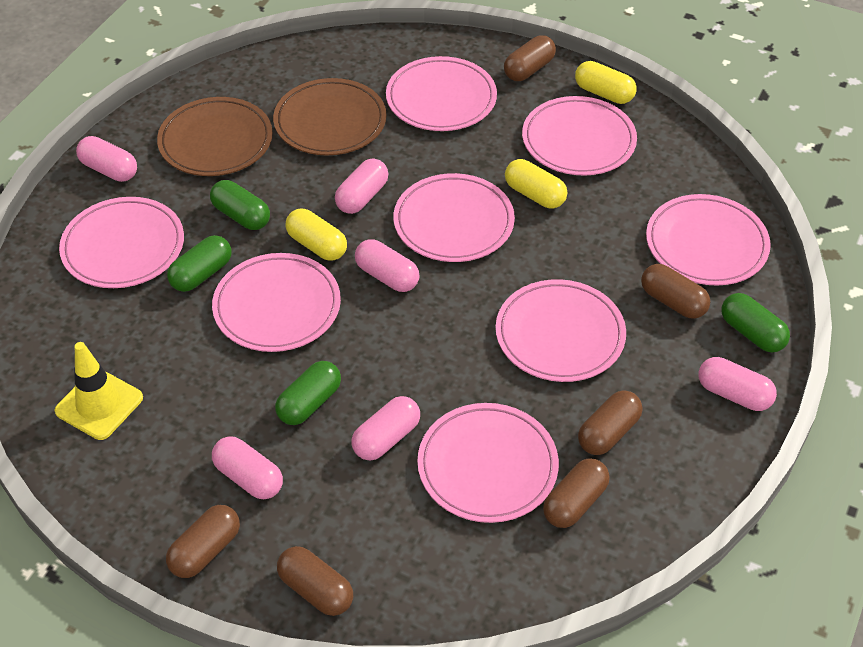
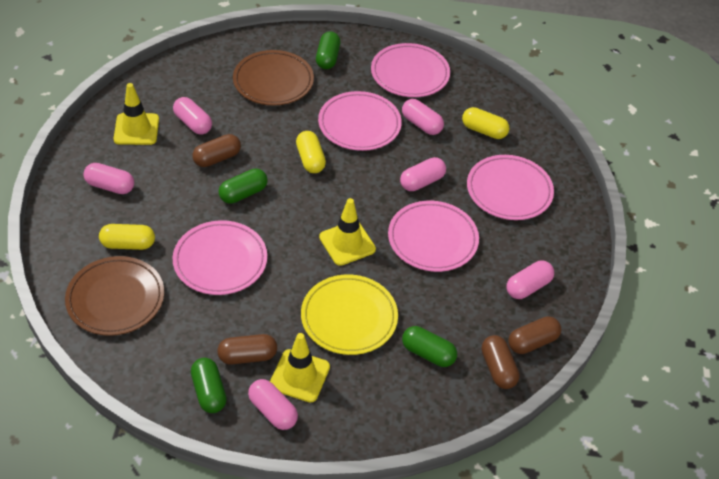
brown capsule: 6 -> 4
pink plate: 8 -> 5
yellow plate: 0 -> 1
yellow traffic cone: 1 -> 3

